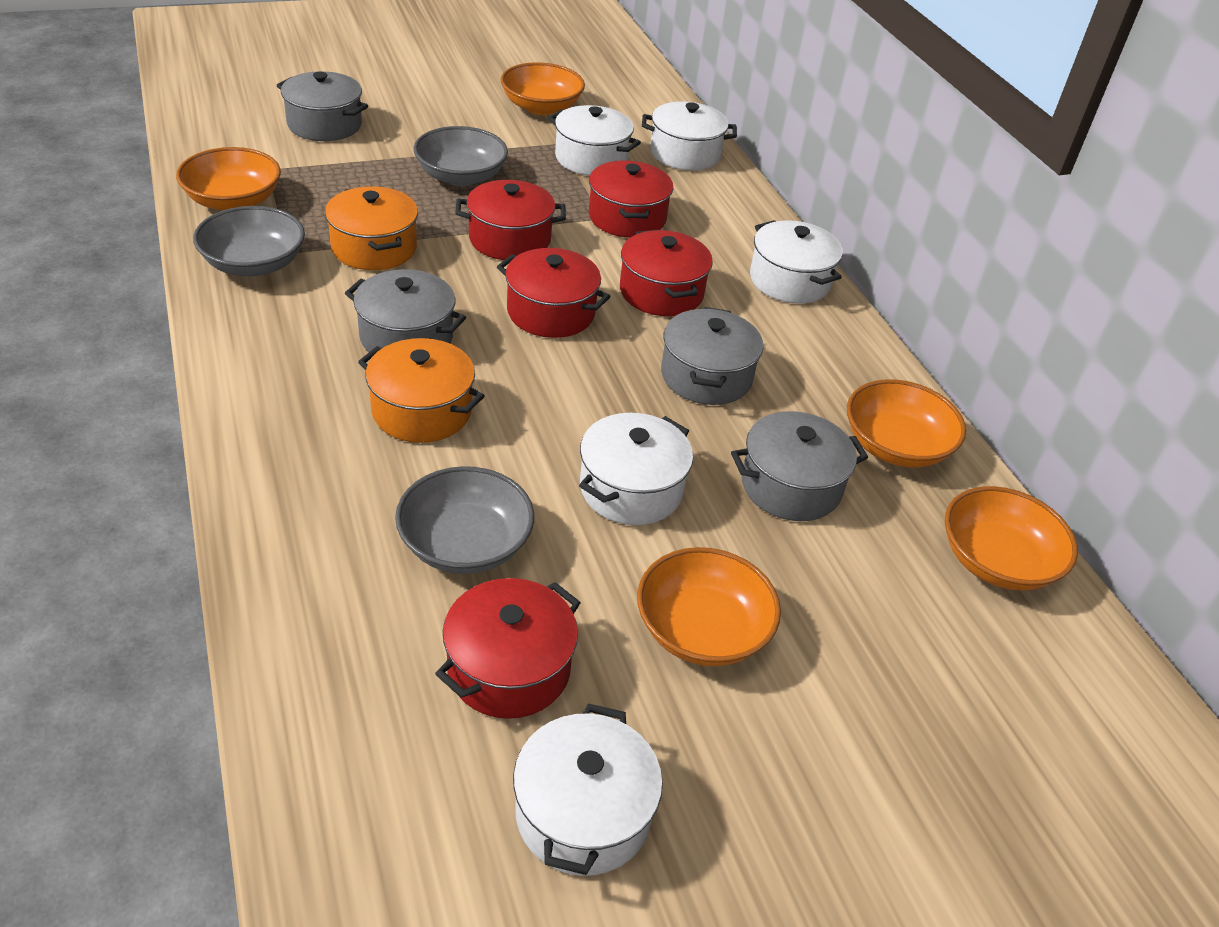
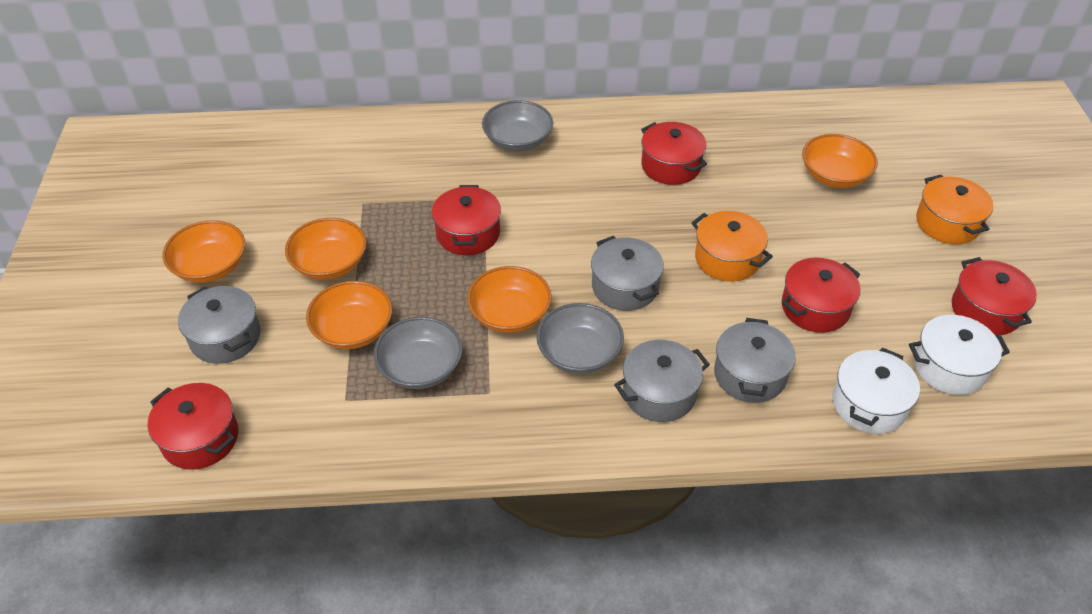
white pot: 5 -> 2

